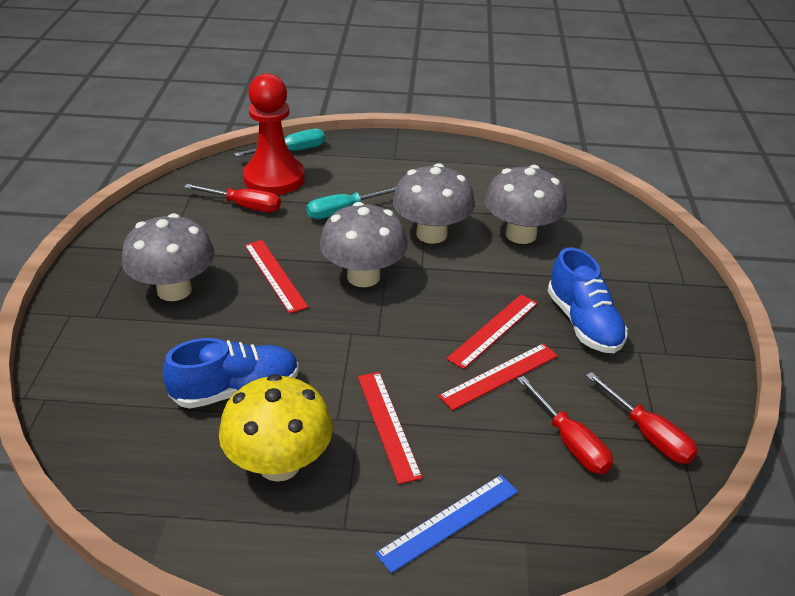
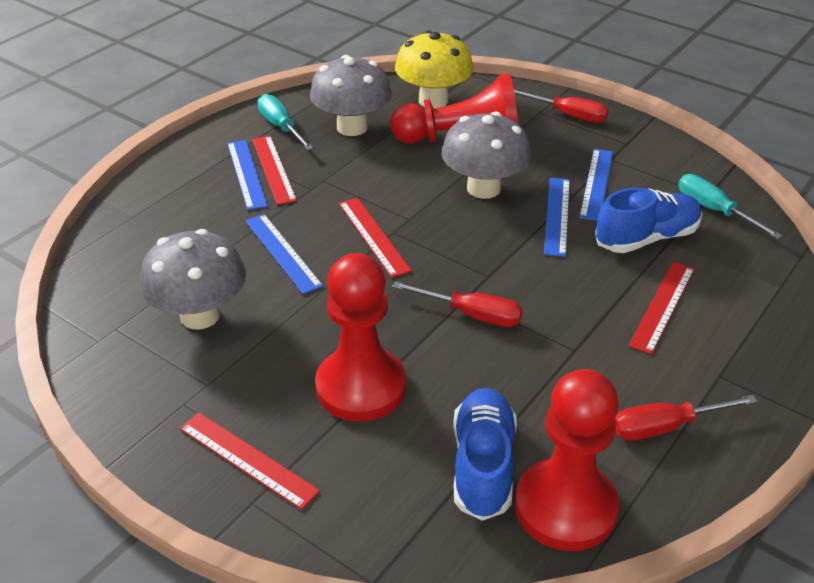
blue ruler: 1 -> 4
grey mushroom: 4 -> 3
red pawn: 1 -> 3

